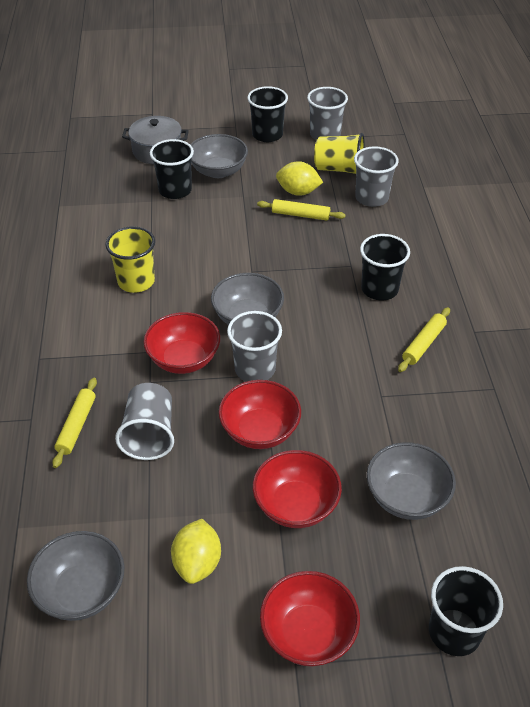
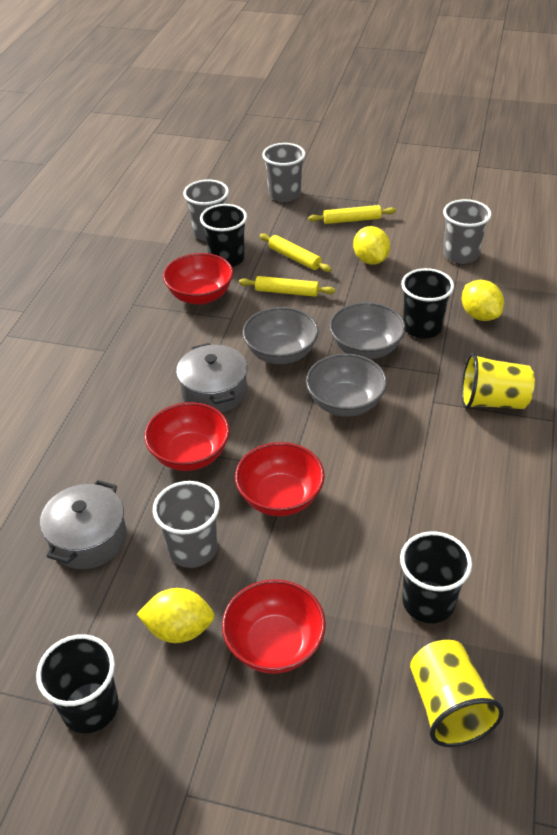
grey bowl: 4 -> 3
grey pot: 1 -> 2
yellow lemon: 2 -> 3

